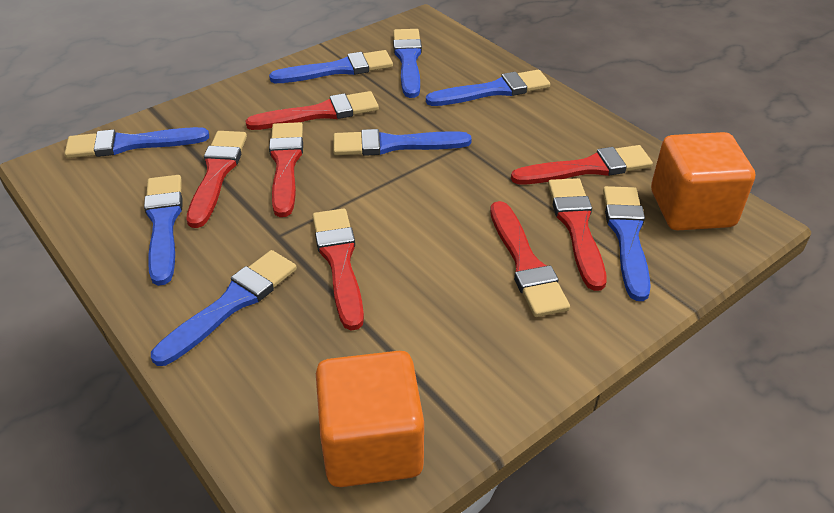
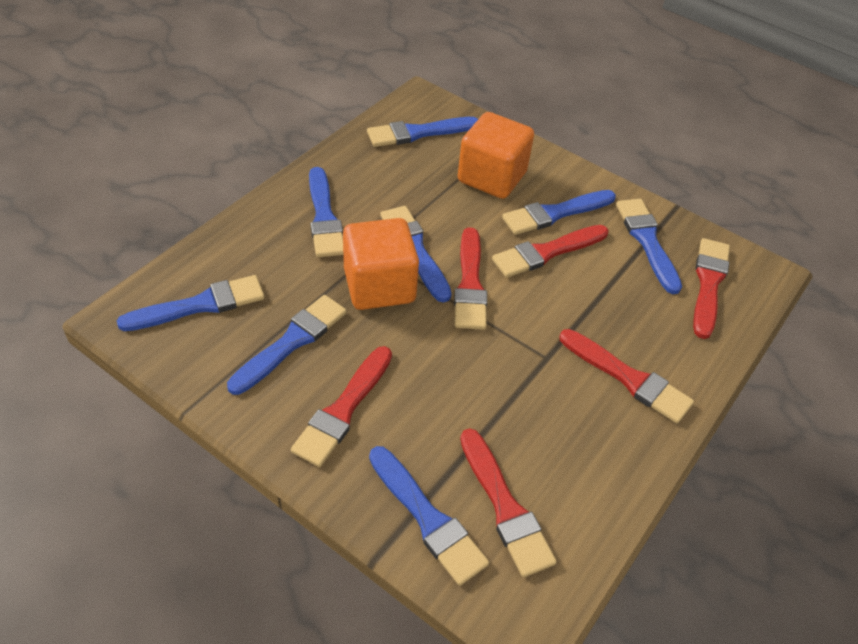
red brush: 7 -> 6

